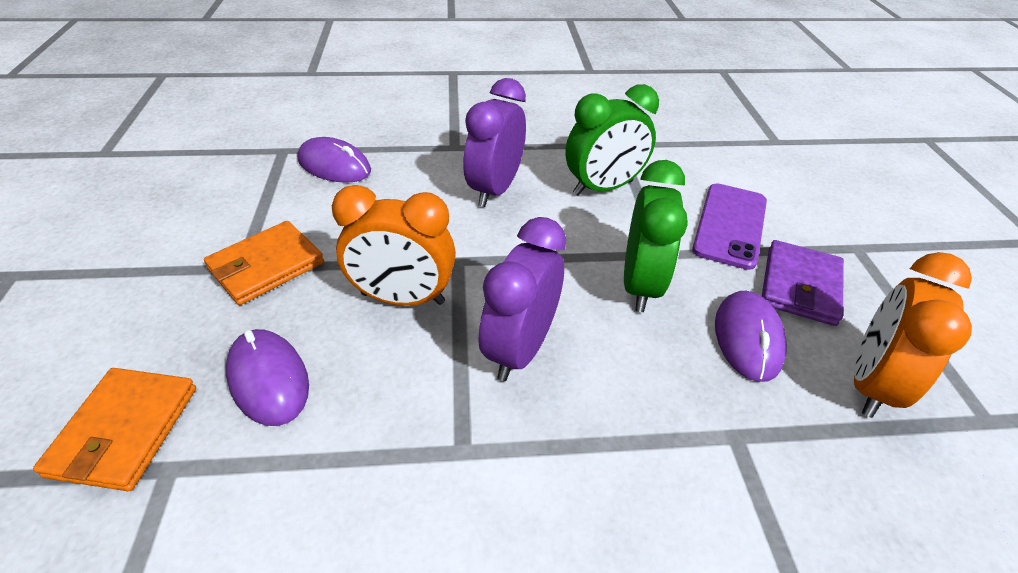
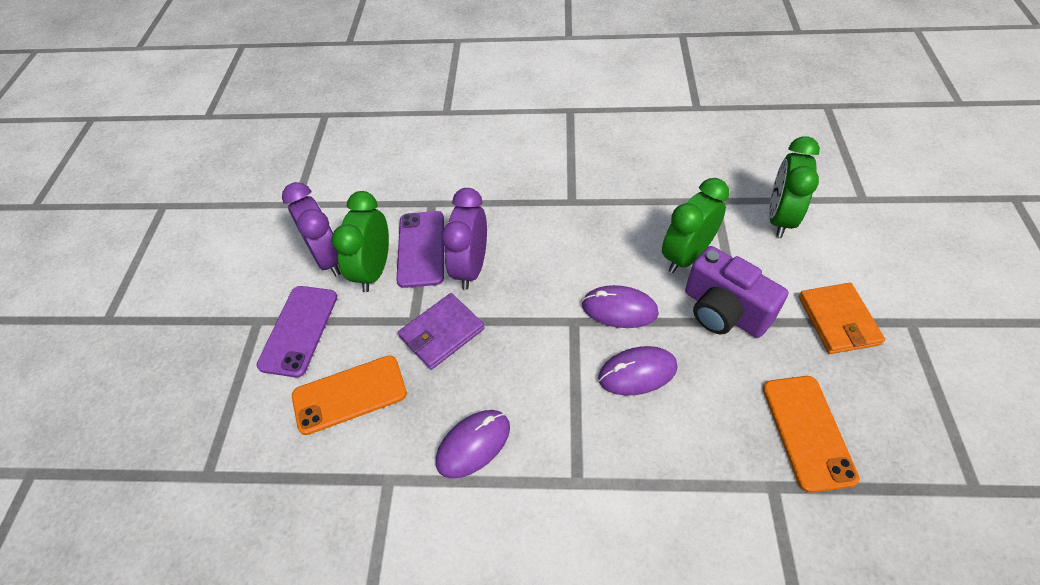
green clock: 2 -> 3
orange clock: 2 -> 0
orange phone: 0 -> 2
orange wallet: 2 -> 1
purple camera: 0 -> 1
purple phone: 1 -> 2

